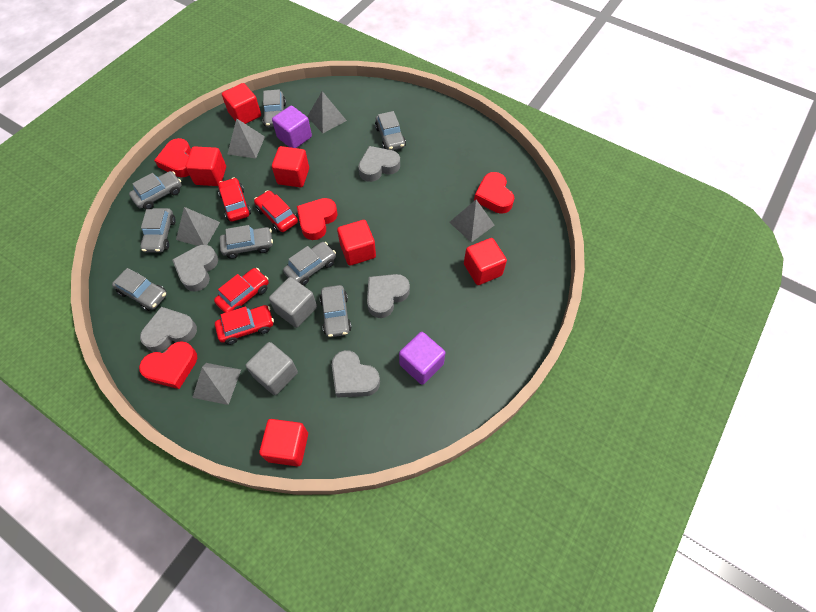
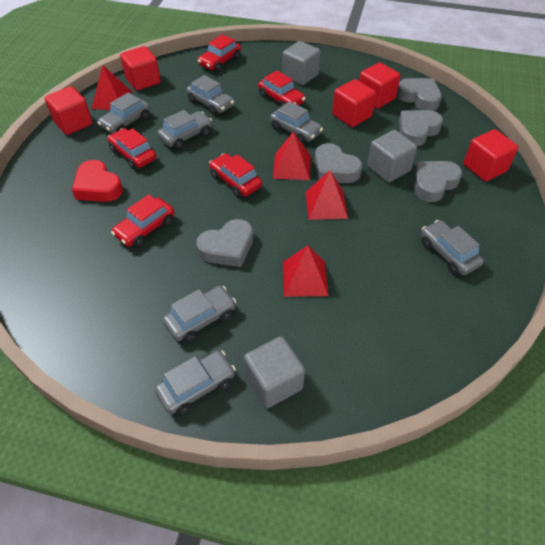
grey car: 8 -> 7
grey cube: 2 -> 3
grey pyramid: 5 -> 0
purple cube: 2 -> 0
red car: 4 -> 5
red cube: 6 -> 5
red heart: 4 -> 1
red pyramid: 0 -> 4

